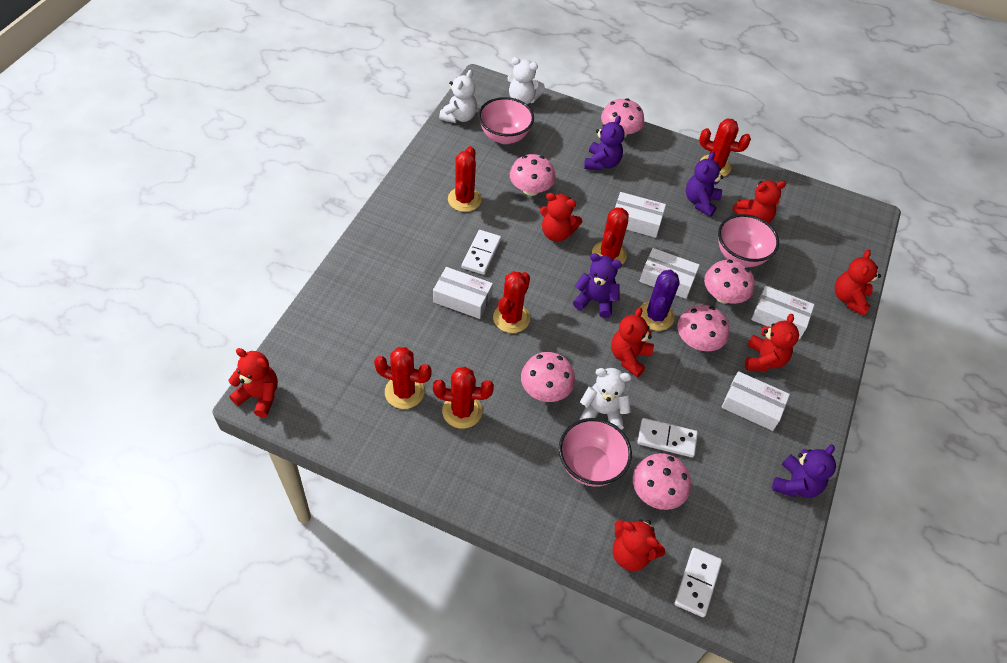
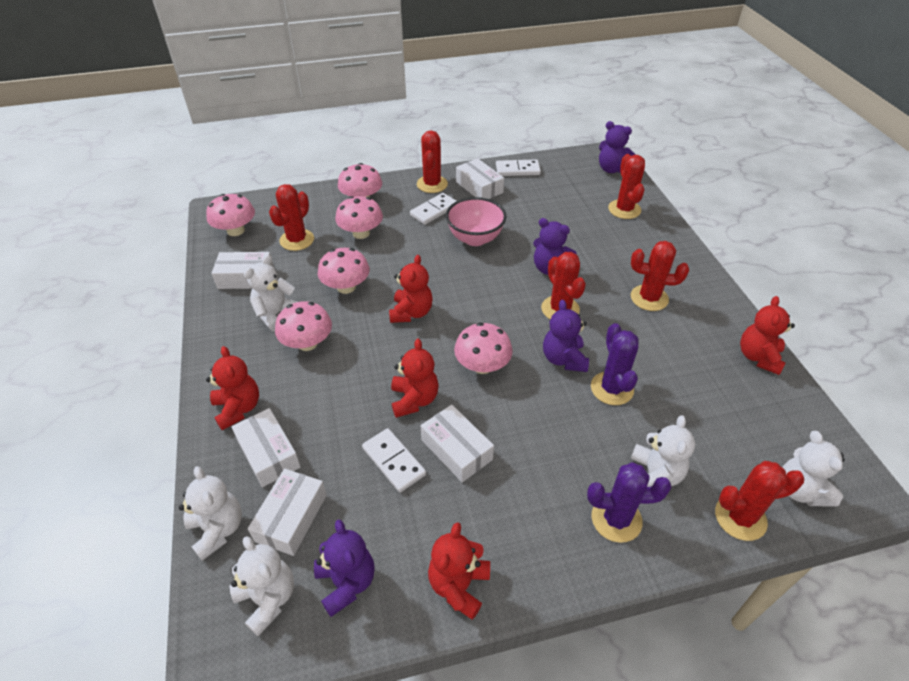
pink bowl: 3 -> 1
purple cactus: 1 -> 2
red teddy bear: 7 -> 5
white teddy bear: 3 -> 5

